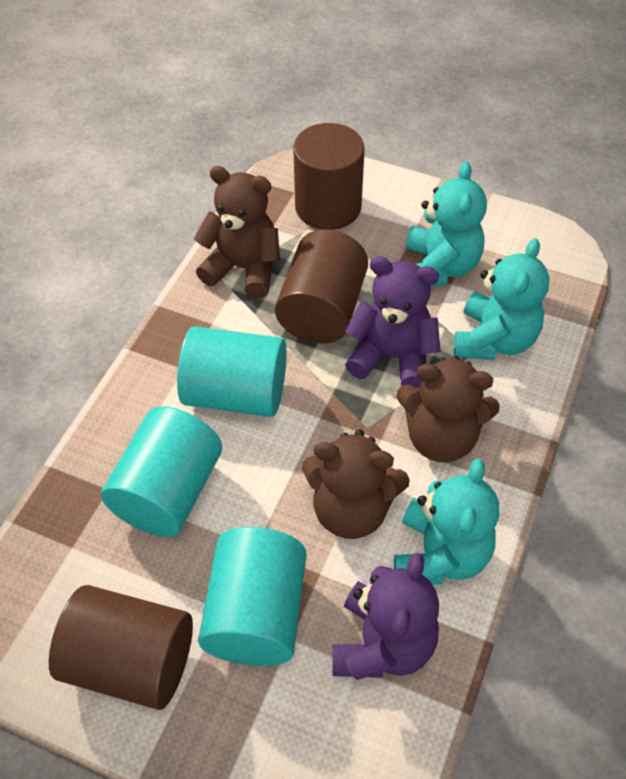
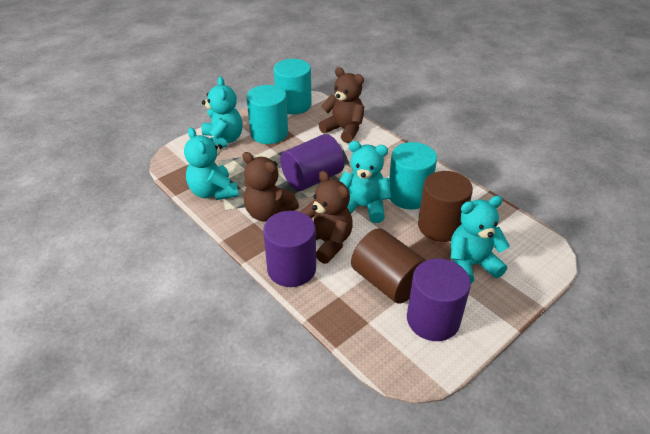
brown cylinder: 3 -> 2
purple cylinder: 0 -> 3
purple teddy bear: 2 -> 0
turquoise teddy bear: 3 -> 4

